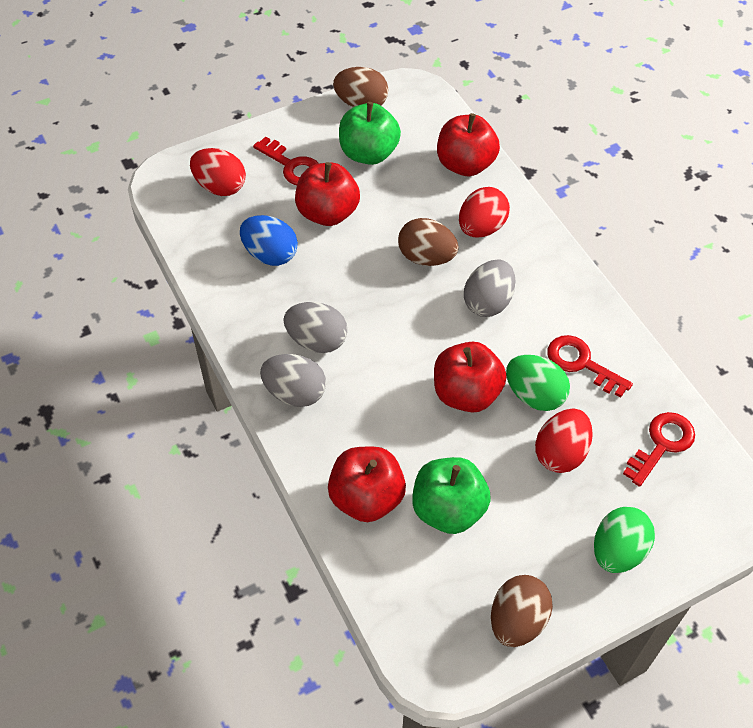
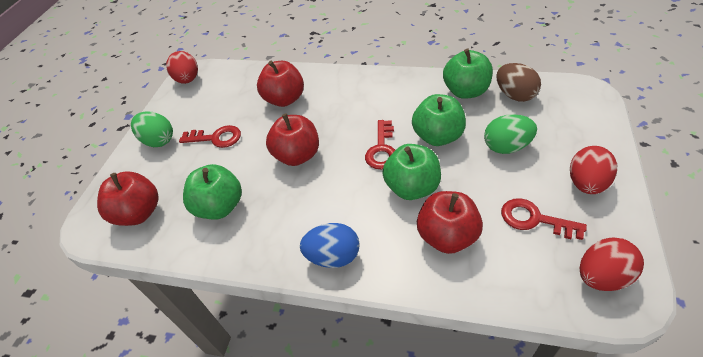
brown egg: 3 -> 1
green apple: 2 -> 4
grey egg: 3 -> 0

